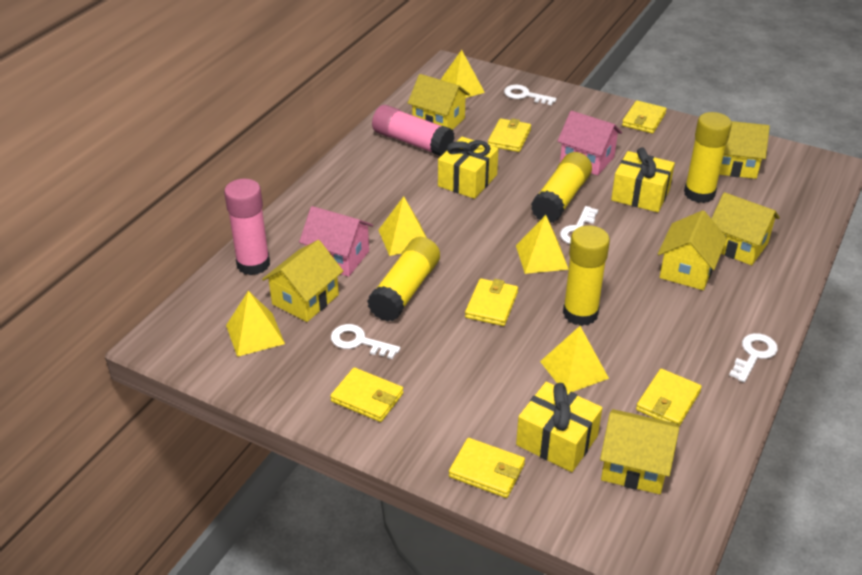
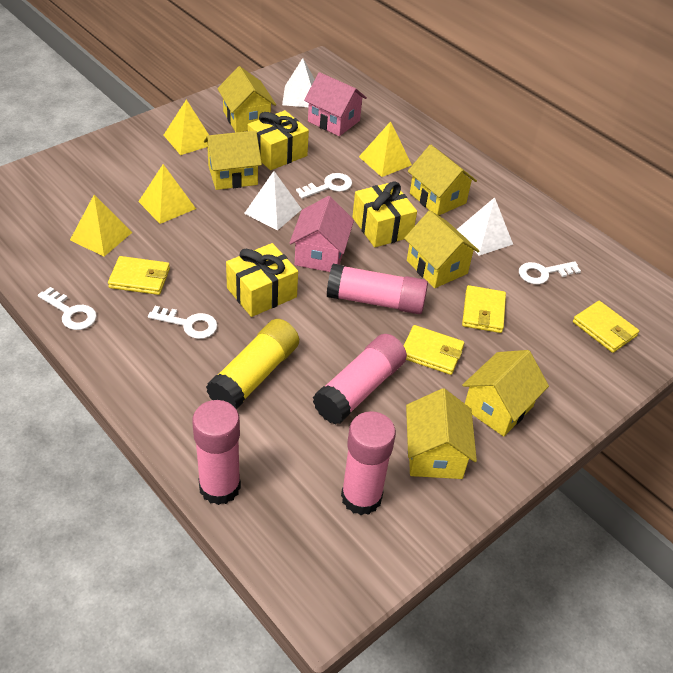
pink glue stick: 2 -> 4
white pyramid: 0 -> 3
yellow glue stick: 4 -> 1
yellow pyramid: 5 -> 4
yellow wallet: 6 -> 4

